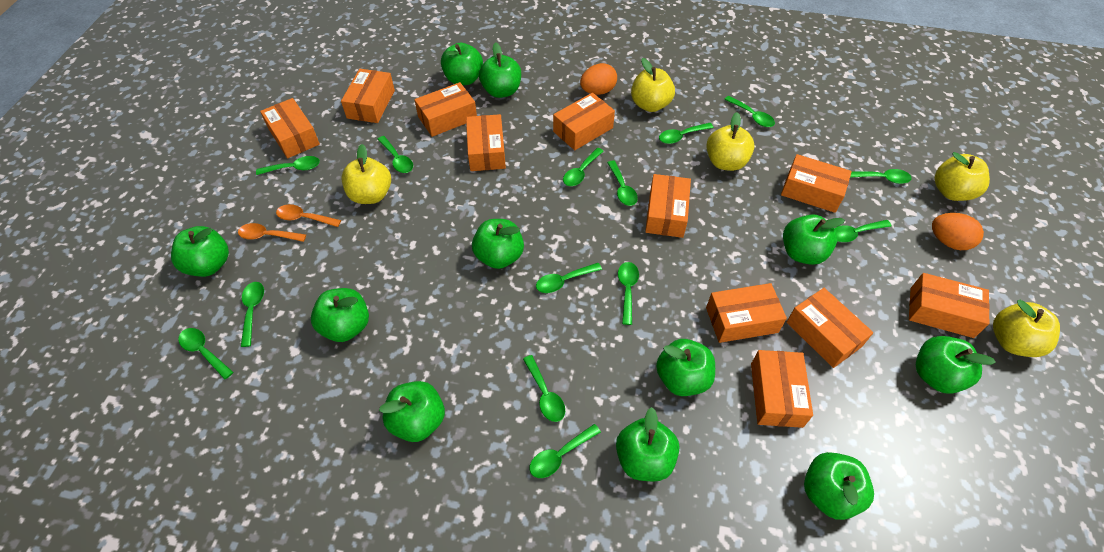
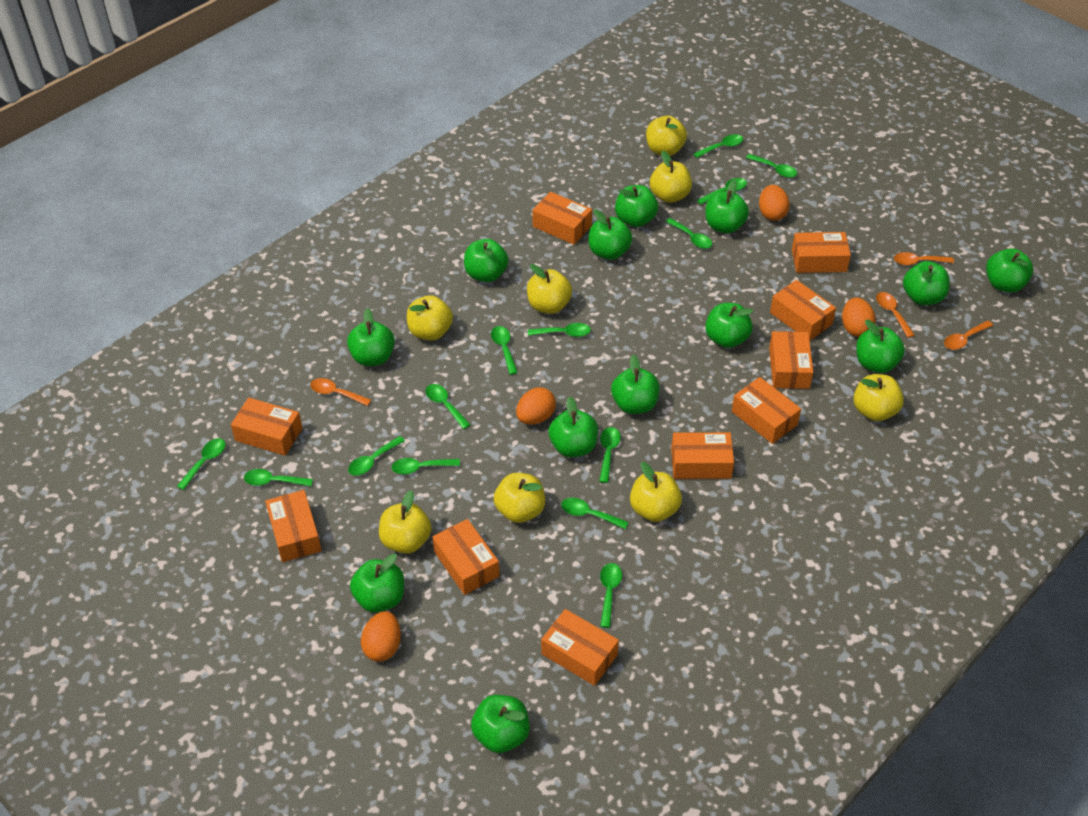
green apple: 11 -> 13
orange box: 11 -> 10
orange egg: 2 -> 4
orange spoon: 2 -> 4
yellow apple: 5 -> 8

